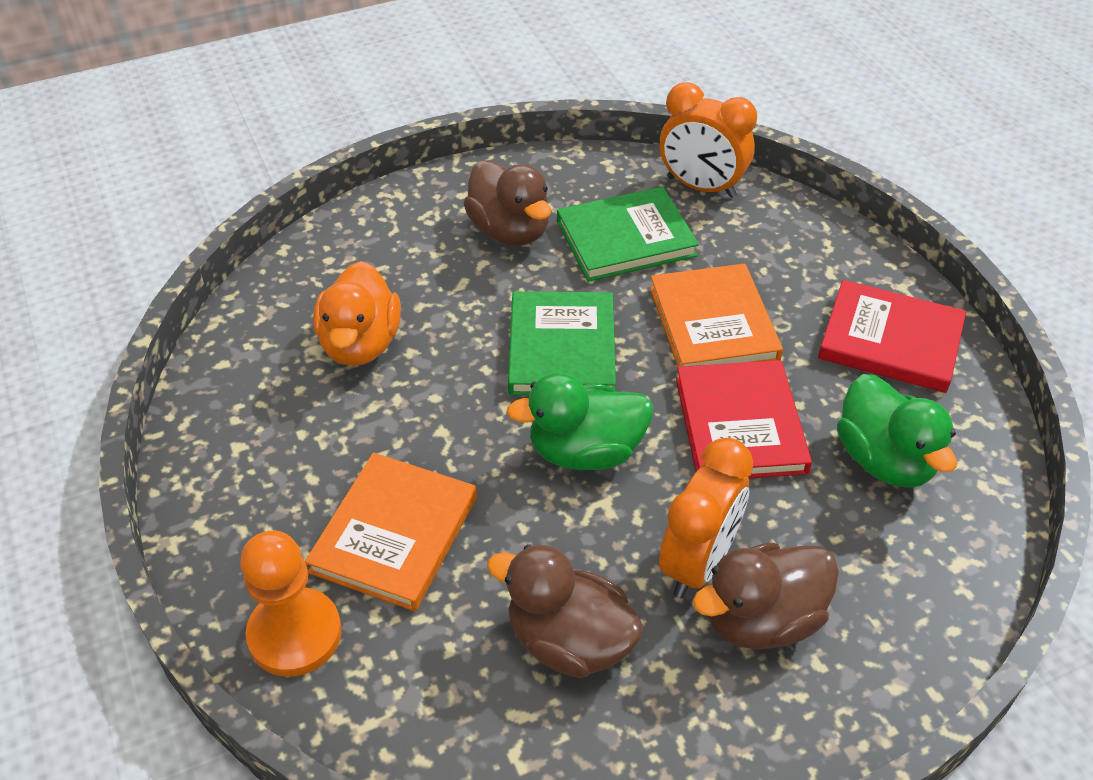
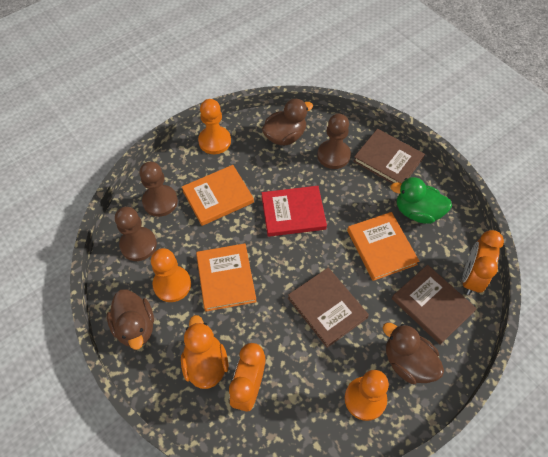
brown book: 0 -> 3
brown pawn: 0 -> 3
green book: 2 -> 0
green duck: 2 -> 1
orange book: 2 -> 3
orange pawn: 1 -> 3
red book: 2 -> 1

